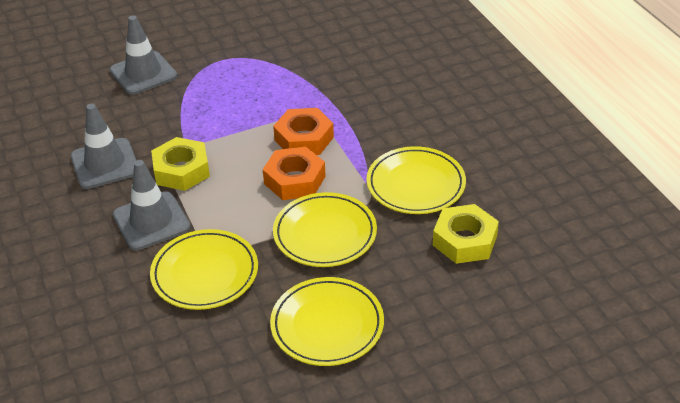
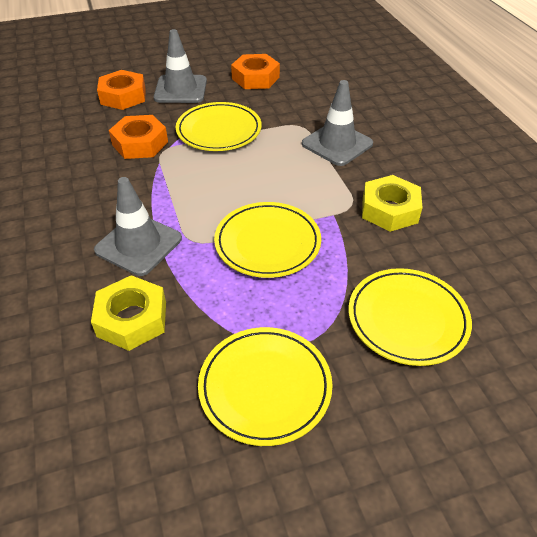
orange nut: 2 -> 3

